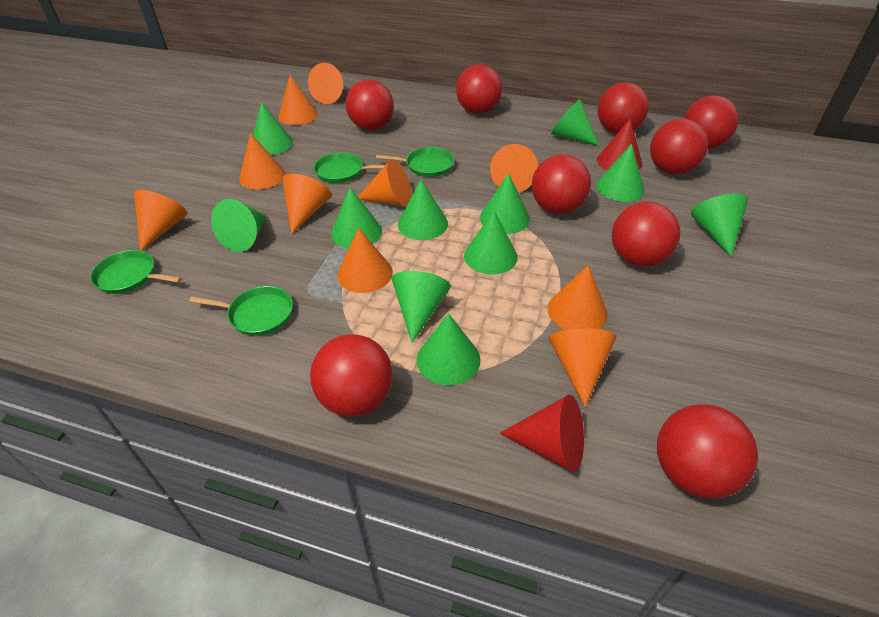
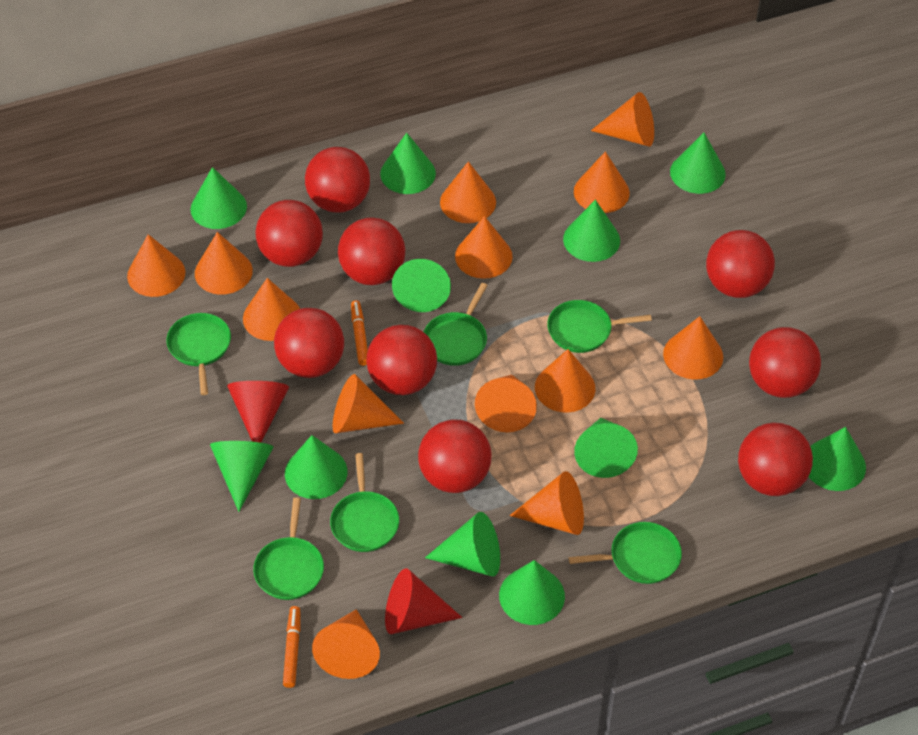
green pan: 4 -> 6
orange cone: 10 -> 13
orange marker: 0 -> 2

